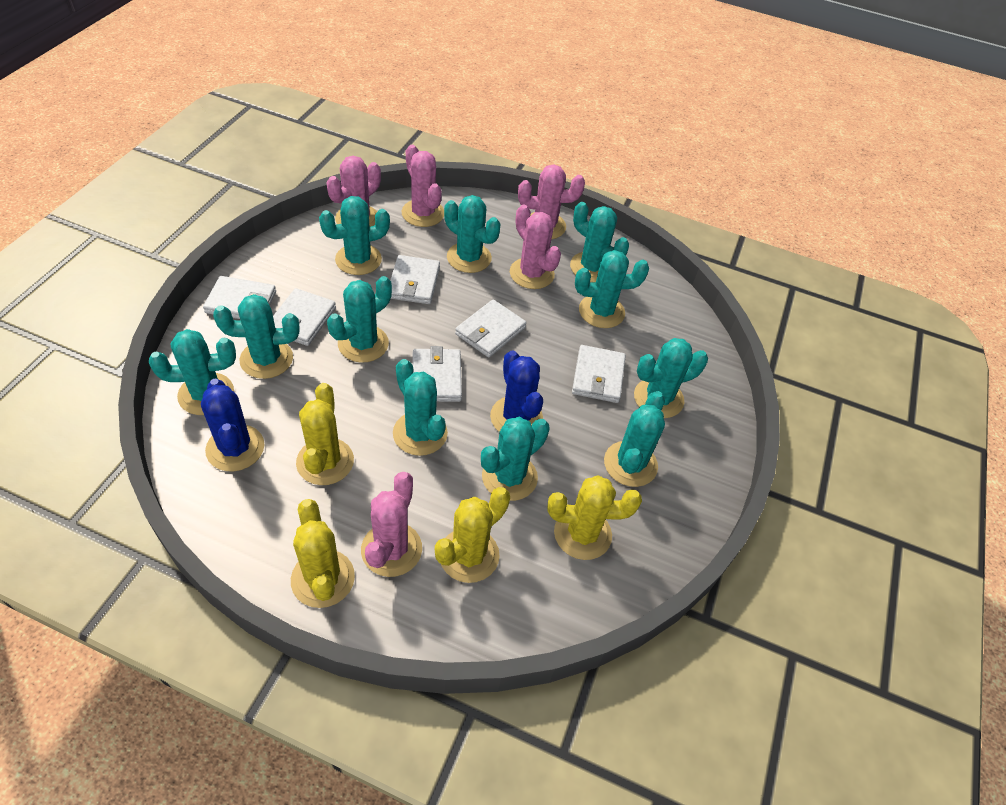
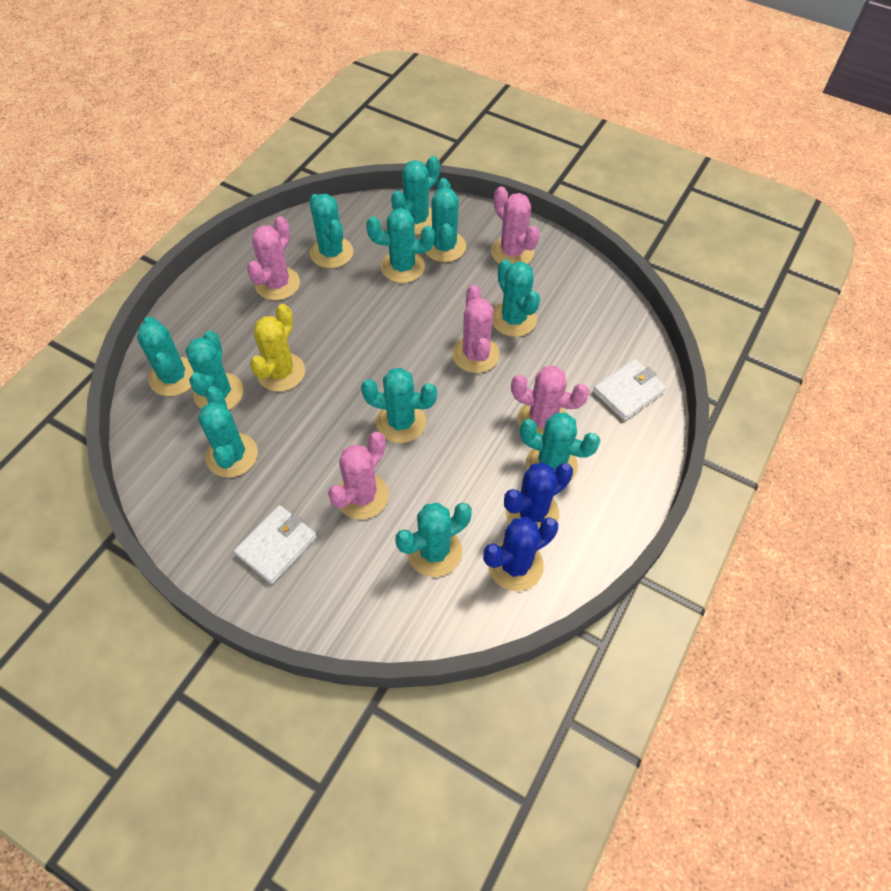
white wallet: 6 -> 2
yellow cactus: 4 -> 1

